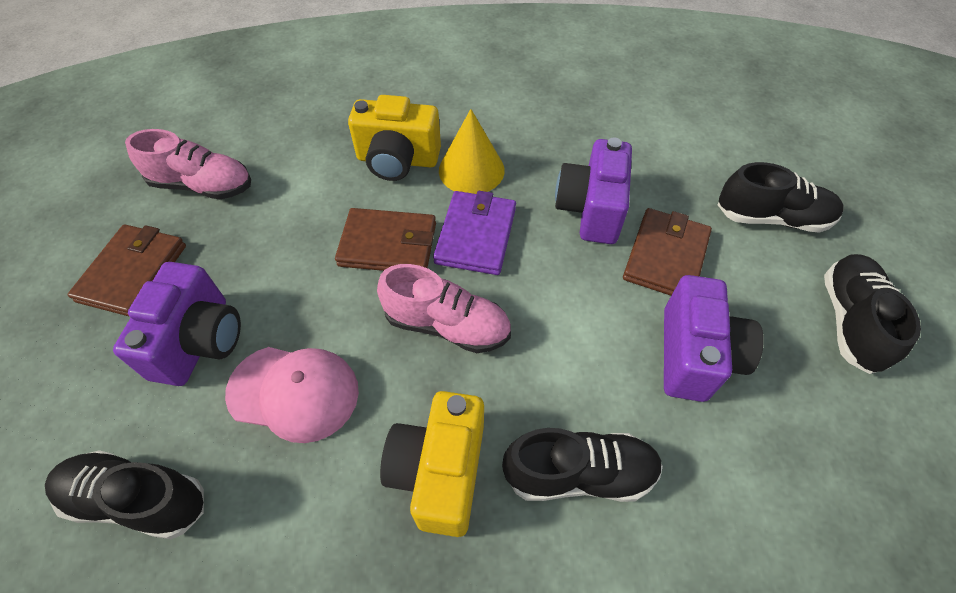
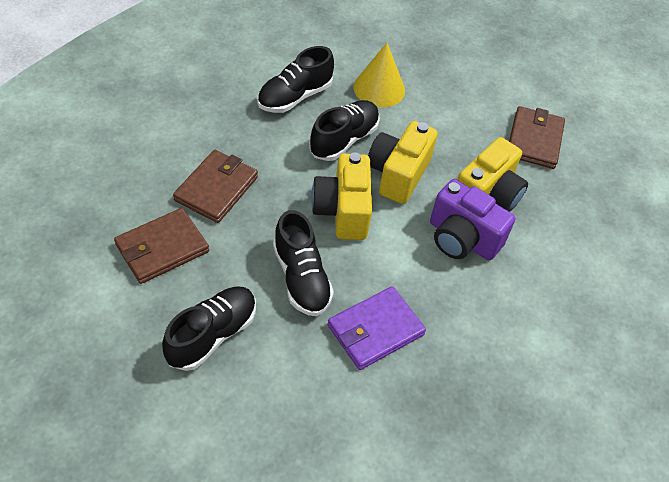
pink cap: 1 -> 0
pink shoe: 2 -> 0
purple camera: 3 -> 1
yellow camera: 2 -> 3

